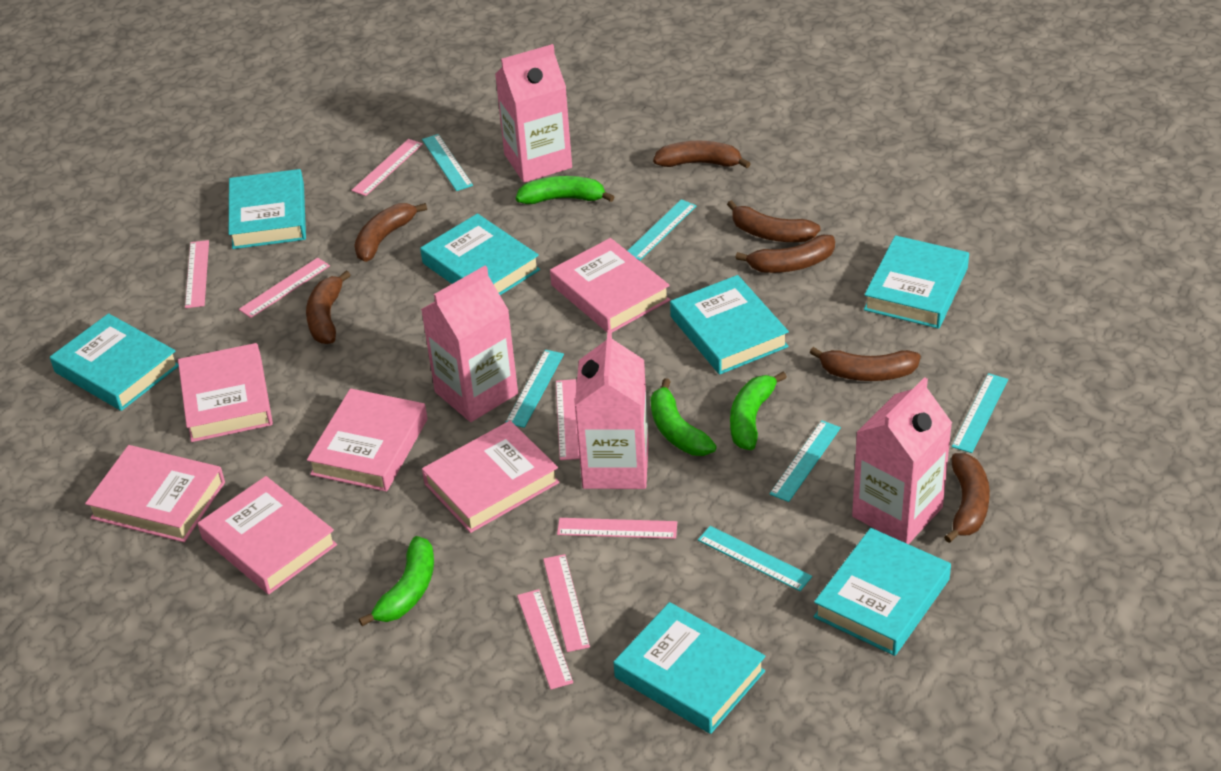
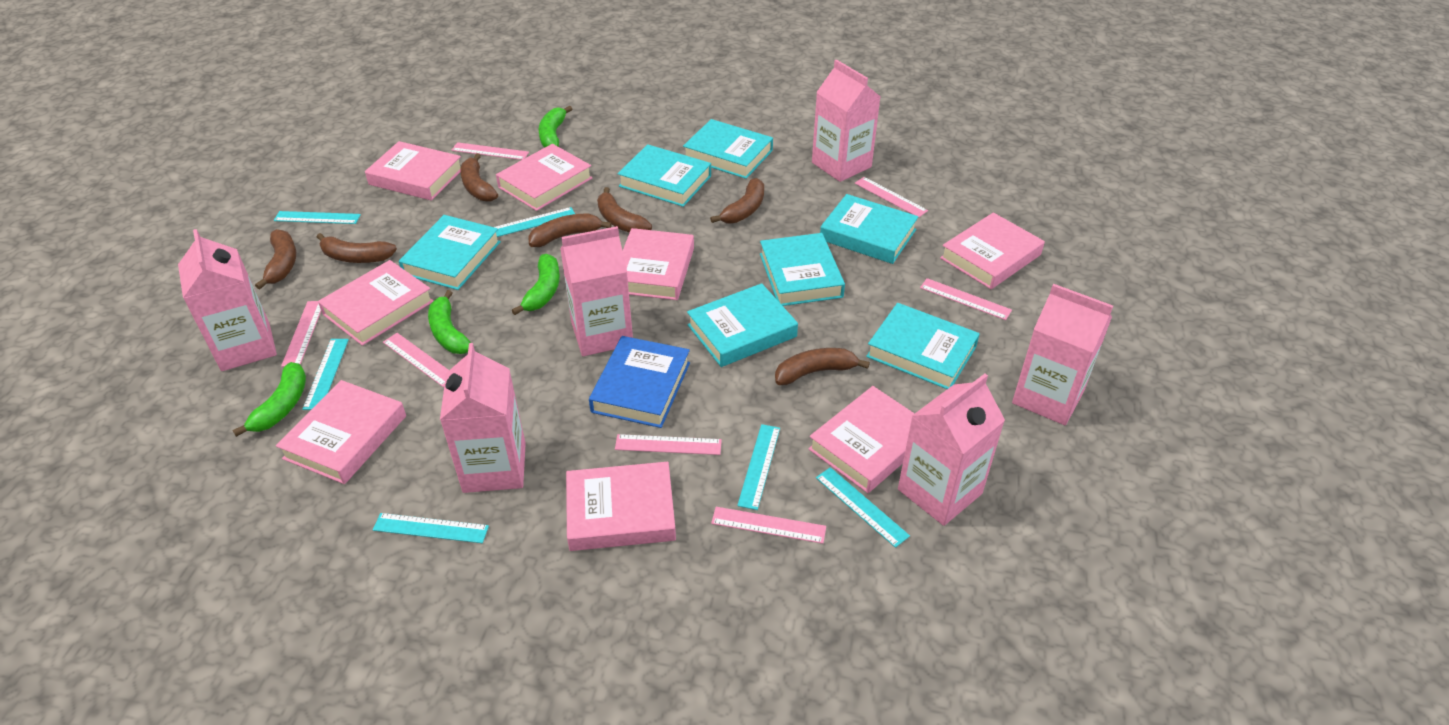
blue book: 0 -> 1
pink book: 6 -> 8
pink carton: 4 -> 6

